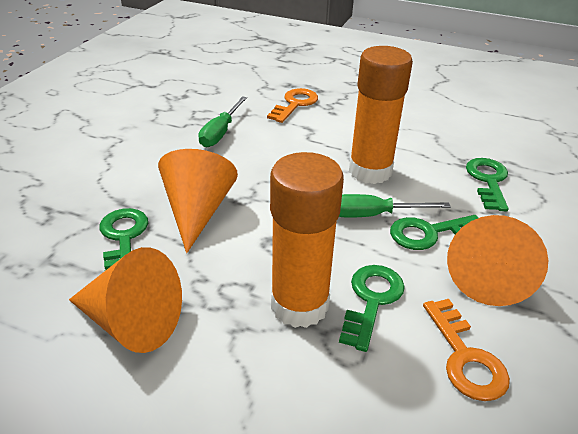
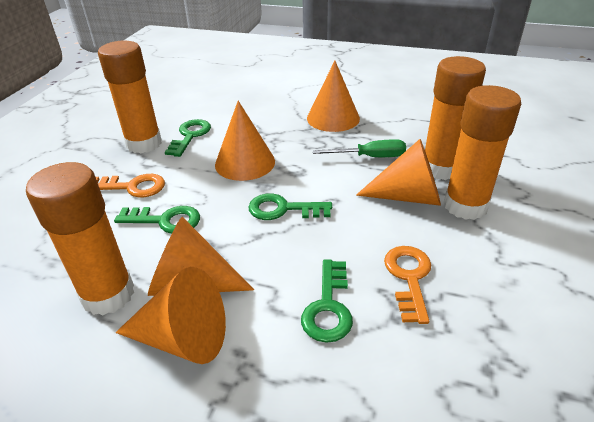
green screwdriver: 2 -> 1
orange cone: 3 -> 5
orange glue stick: 2 -> 4

